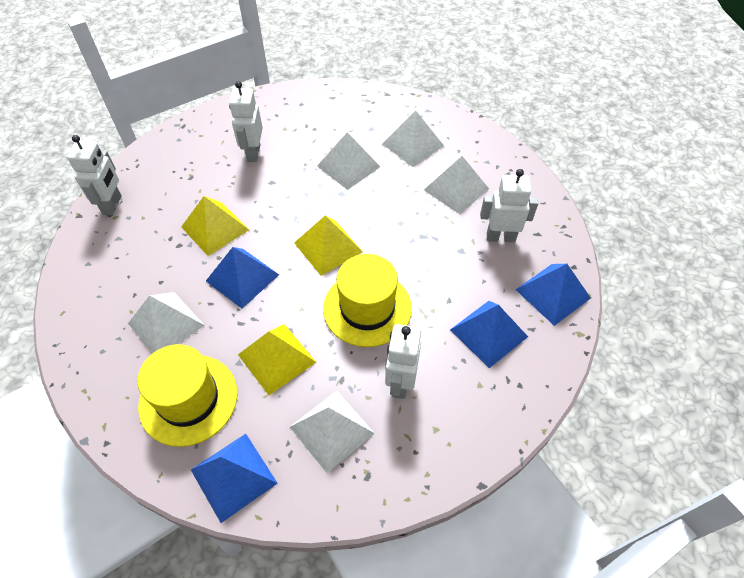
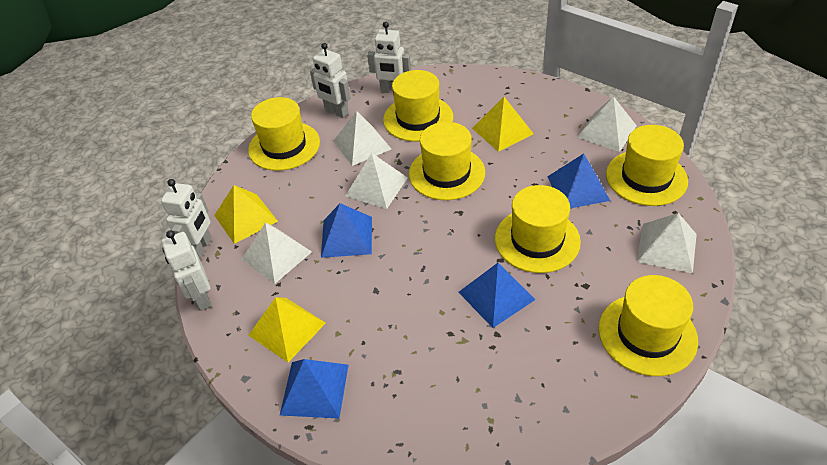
yellow hat: 2 -> 6

